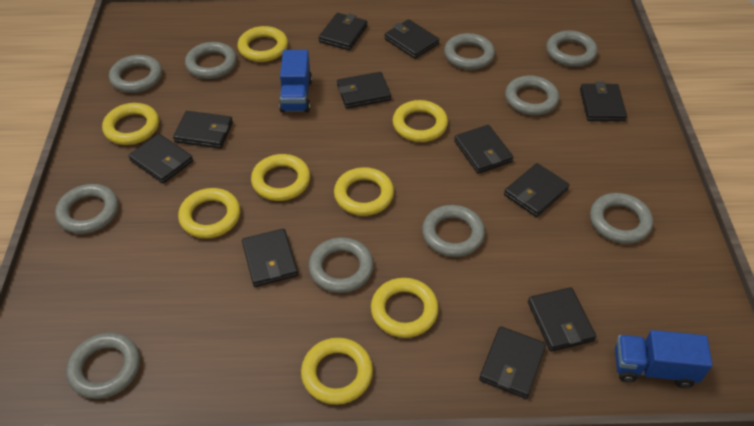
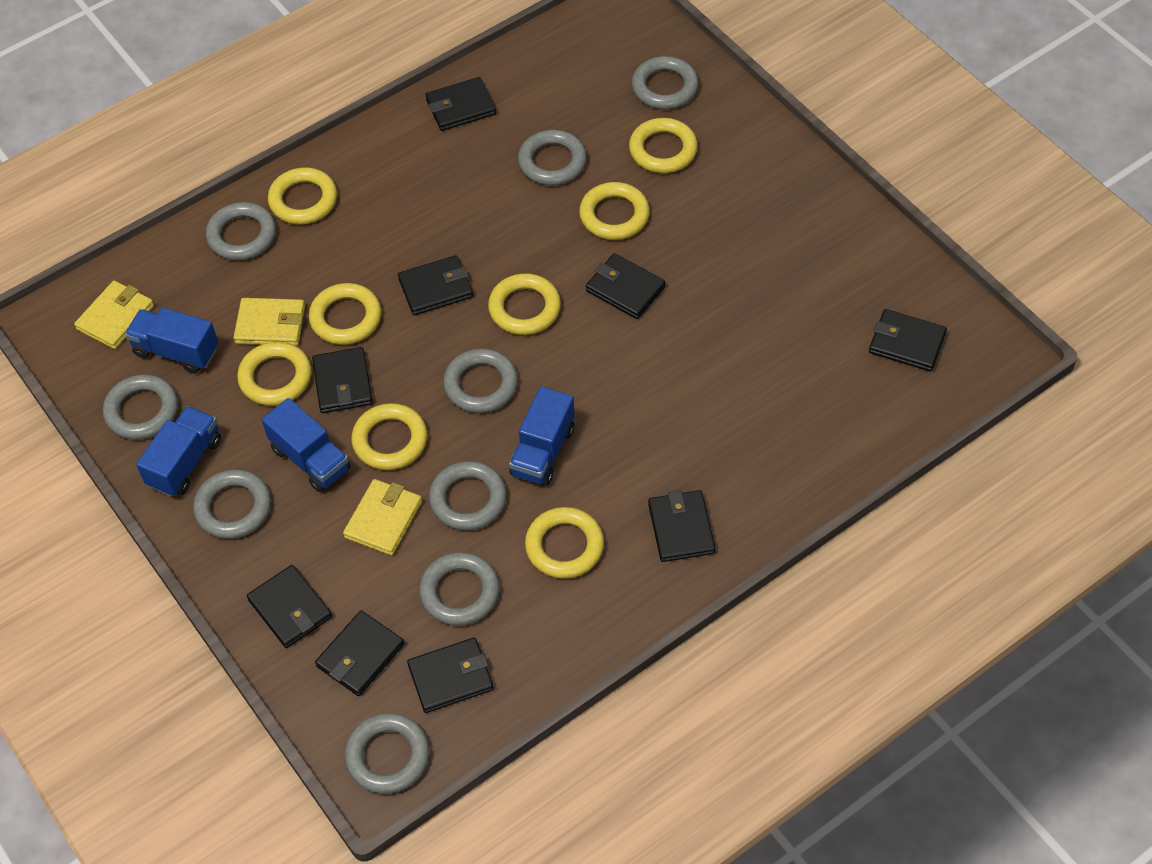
black wallet: 11 -> 9
blue truck: 2 -> 4
grey ring: 10 -> 9
yellow wallet: 0 -> 3

